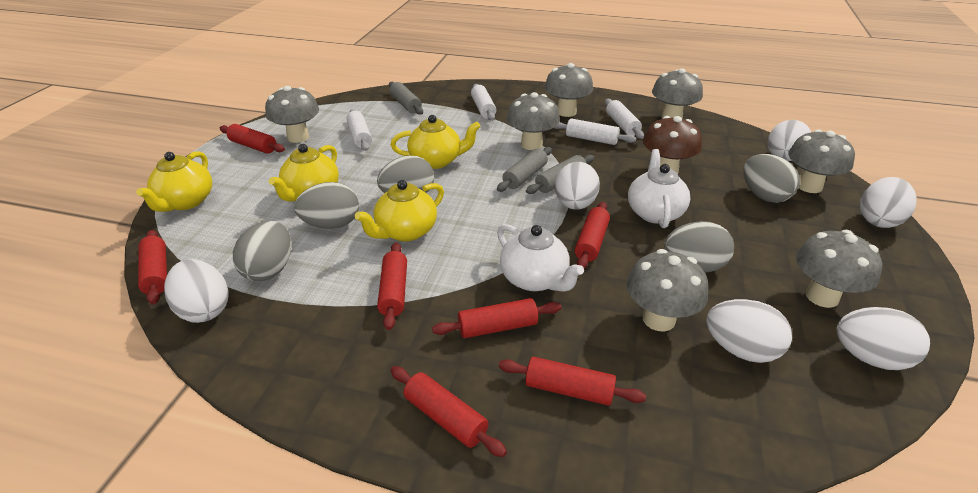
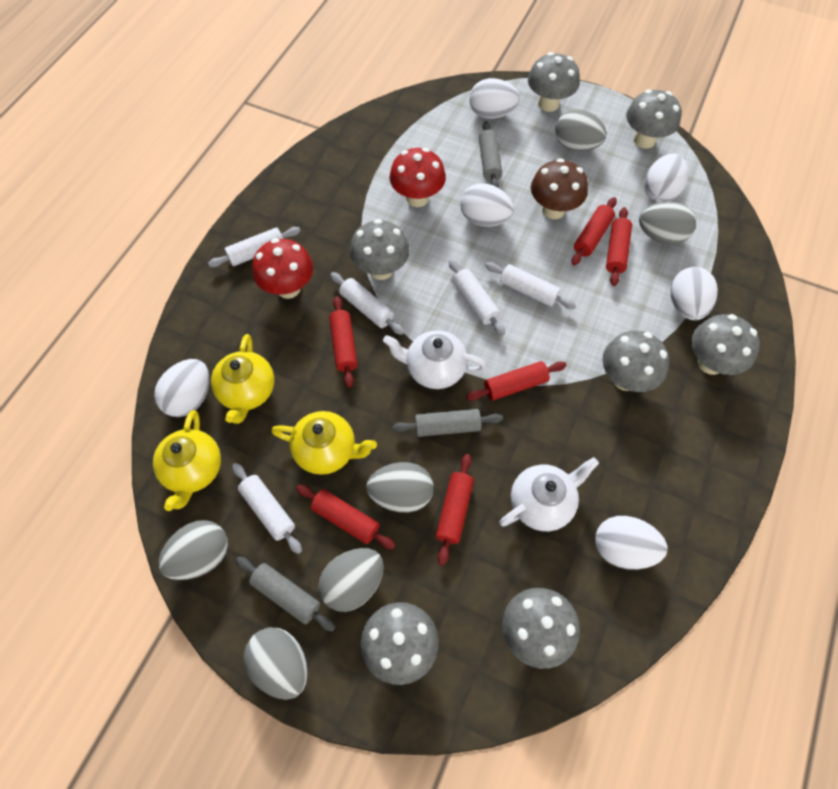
grey egg: 5 -> 6
red mushroom: 0 -> 2
red rolling pin: 7 -> 6
white rolling pin: 4 -> 5
yellow teapot: 4 -> 3

